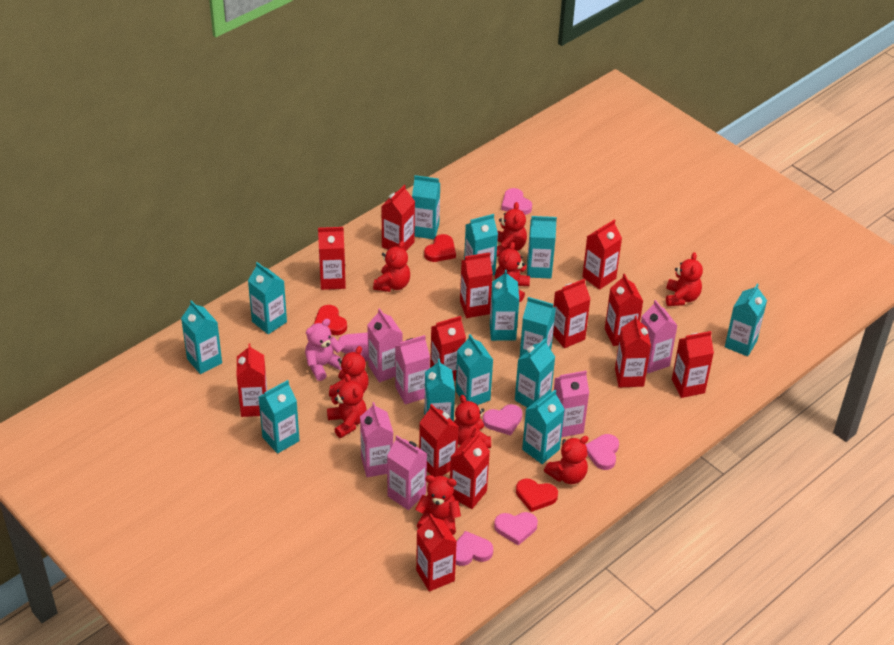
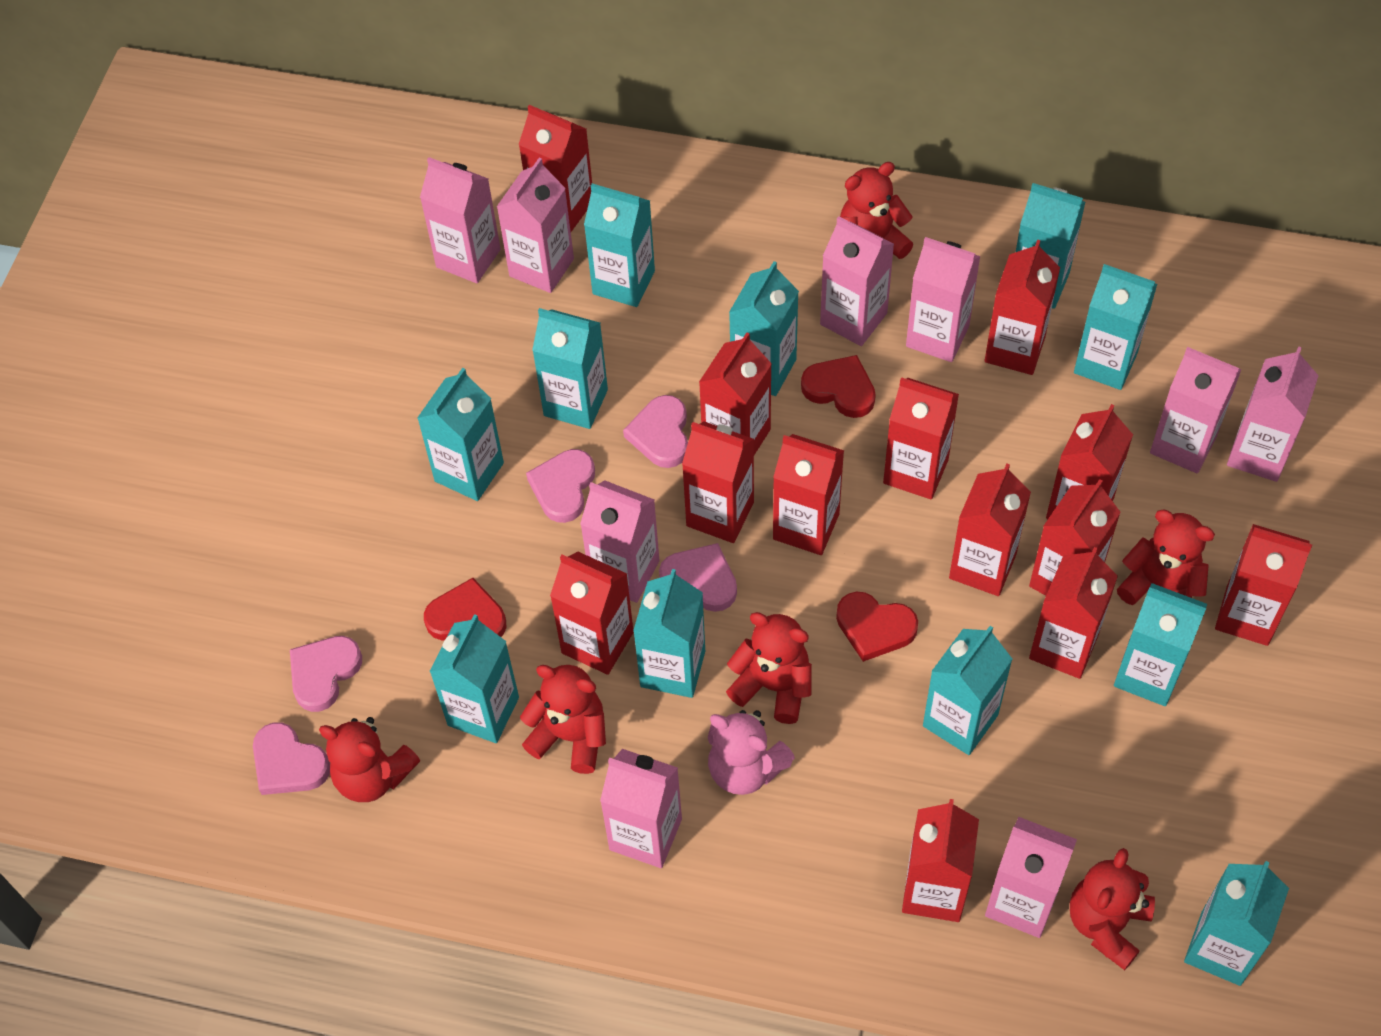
pink carton: 6 -> 9
pink heart: 6 -> 5
red teddy bear: 9 -> 6
turquoise carton: 13 -> 11

